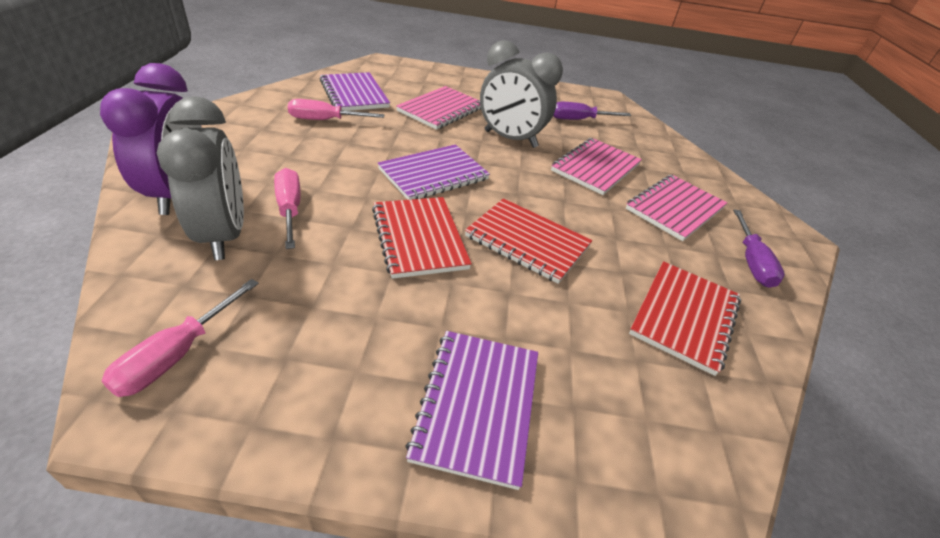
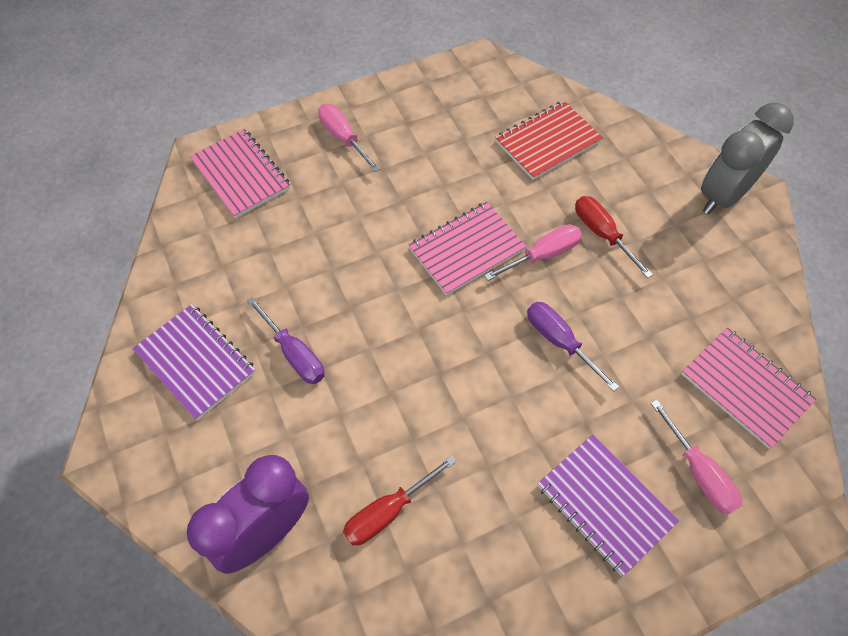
grey clock: 2 -> 1
purple notebook: 3 -> 2
red notebook: 3 -> 1
red screwdriver: 0 -> 2

